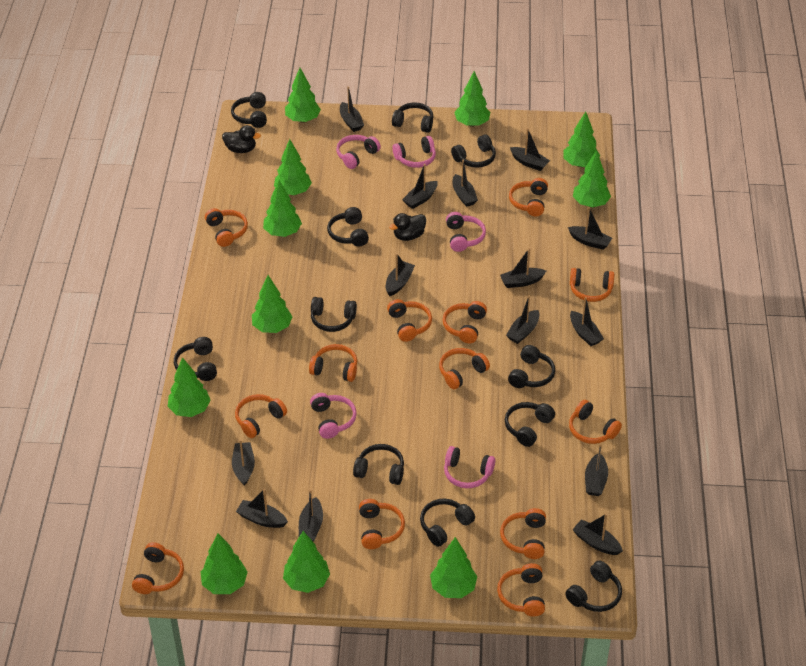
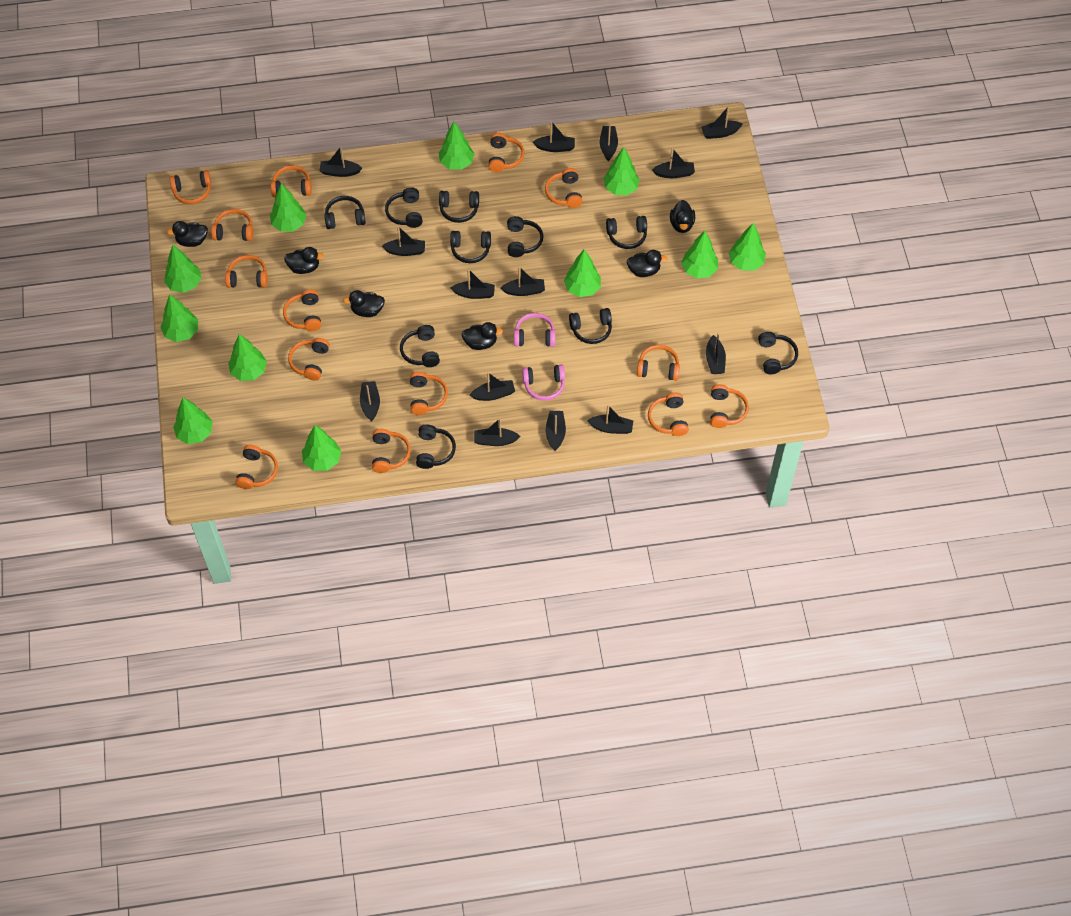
black duck: 2 -> 6
black headphones: 11 -> 10
orange headphones: 13 -> 14
pink headphones: 5 -> 2

